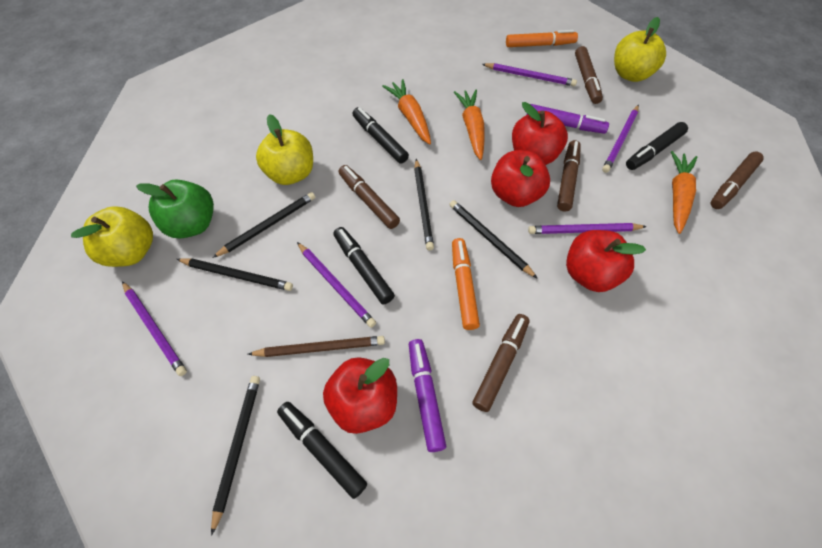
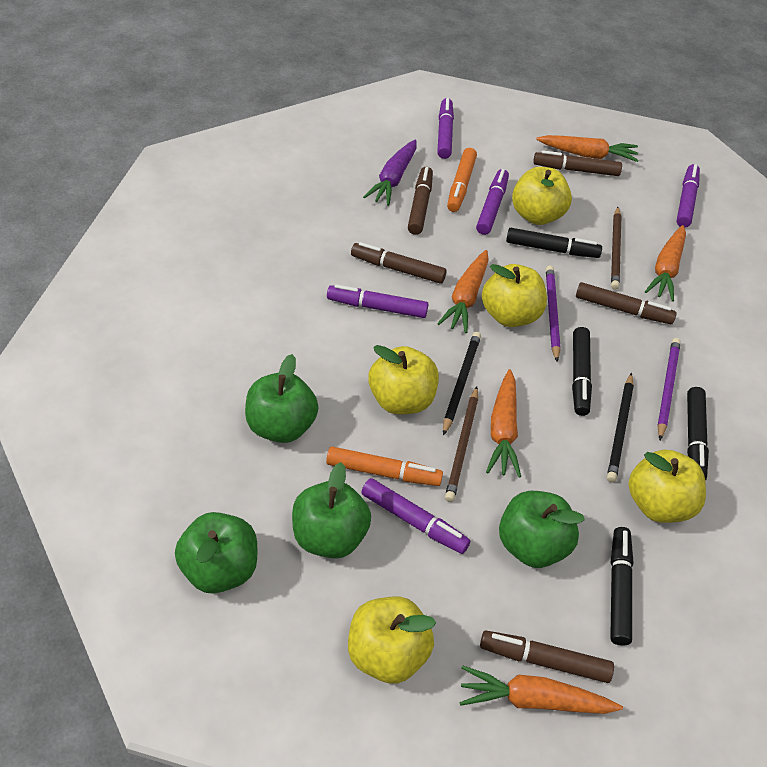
black pencil: 5 -> 2
brown pencil: 1 -> 2
green apple: 1 -> 4
orange carrot: 3 -> 5
purple carrot: 0 -> 1
purple marker: 2 -> 5
purple pencil: 5 -> 2
red apple: 4 -> 0
yellow apple: 3 -> 5

